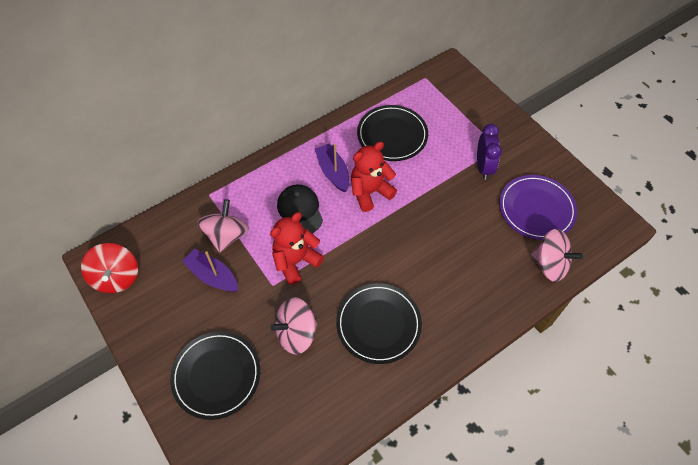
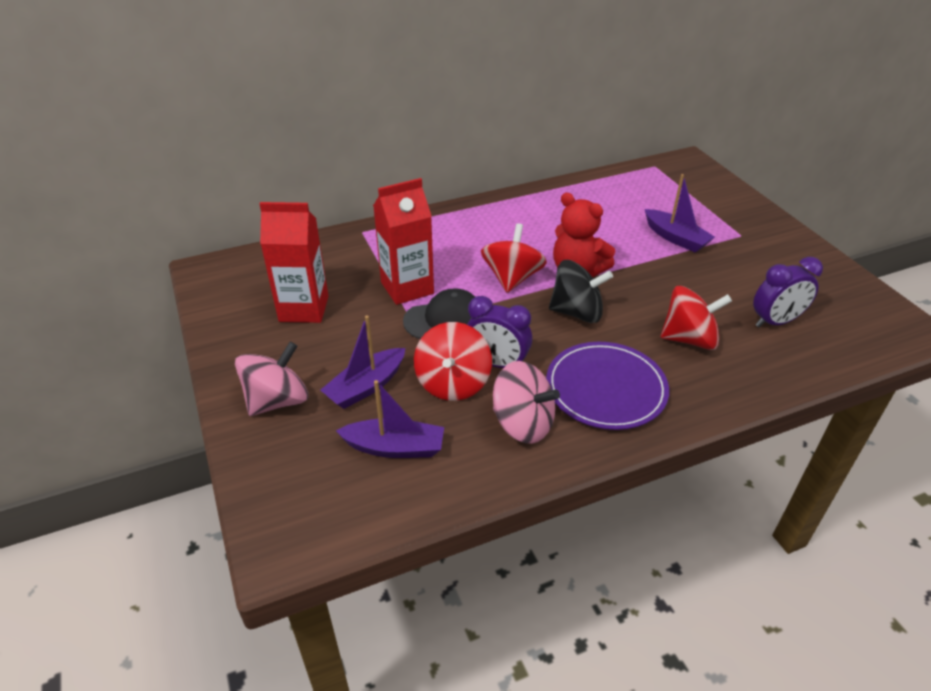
black plate: 3 -> 0
black spinning top: 0 -> 1
pink spinning top: 3 -> 2
purple boat: 2 -> 3
purple clock: 1 -> 2
red carton: 0 -> 2
red spinning top: 1 -> 3
red teddy bear: 2 -> 1

